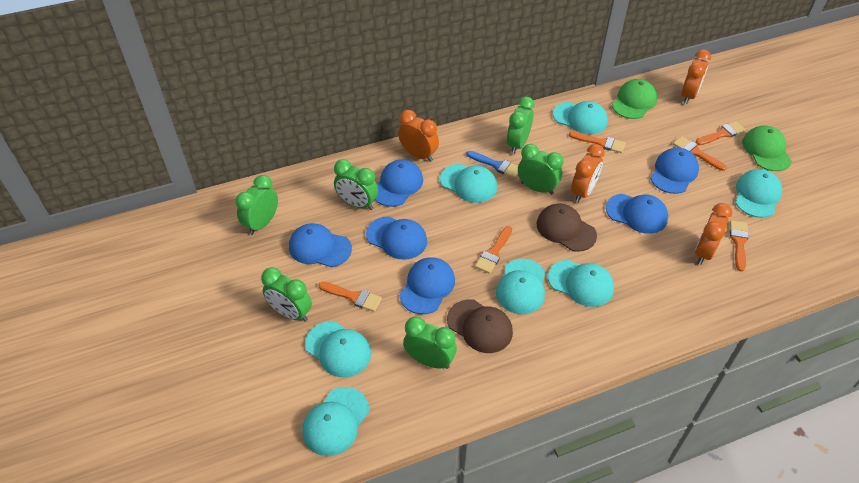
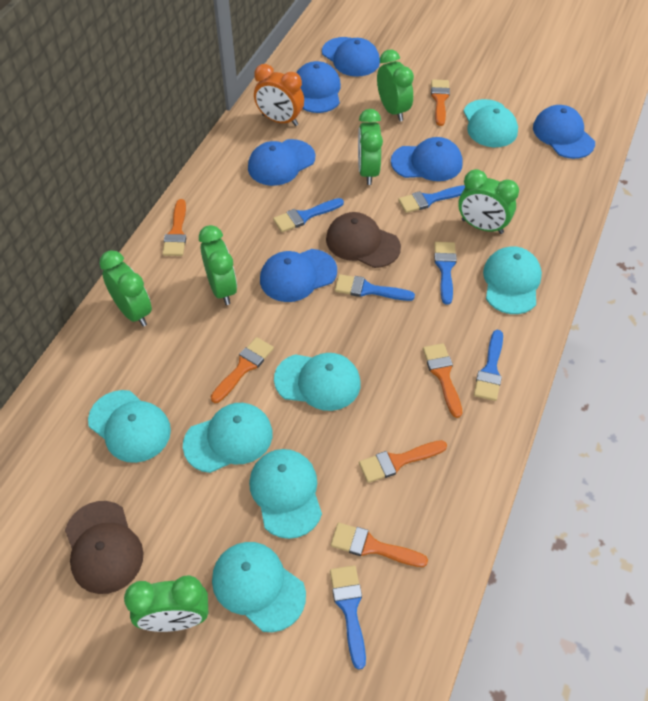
blue brush: 1 -> 6
green cap: 2 -> 0
orange clock: 4 -> 1

